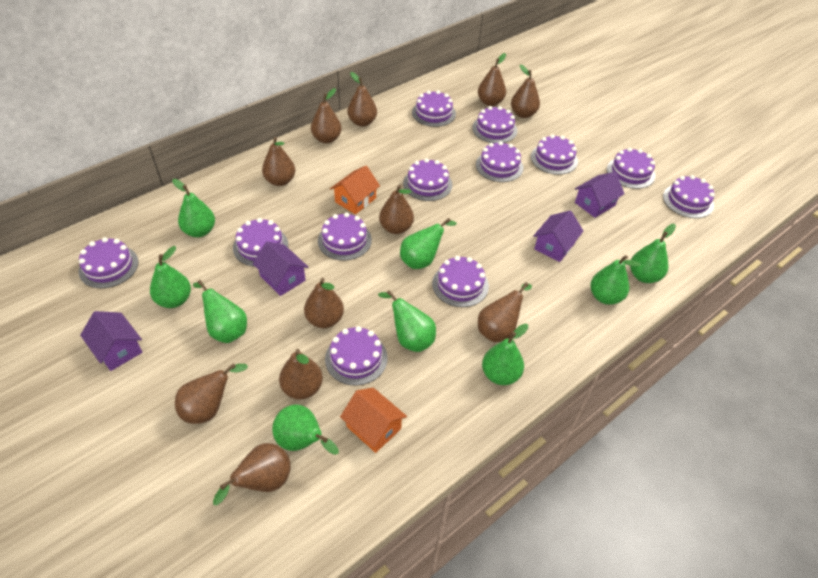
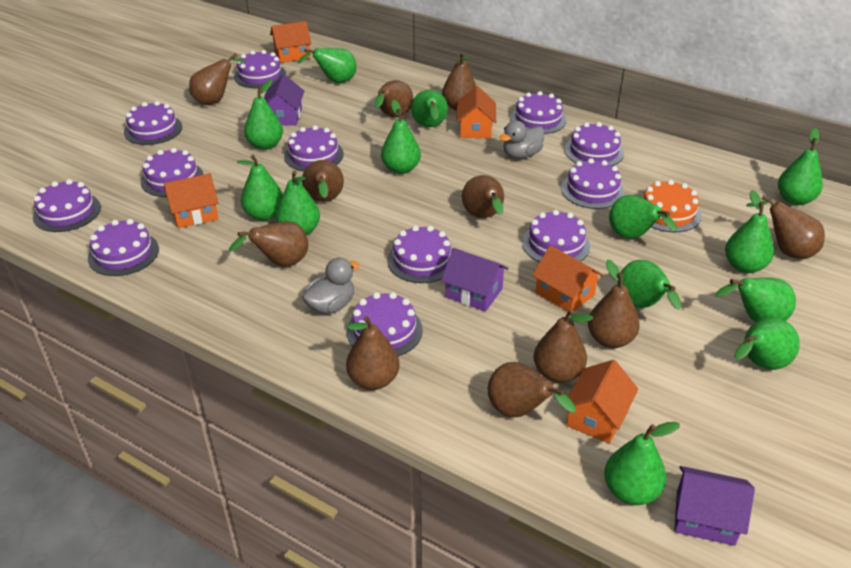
green pear: 9 -> 13
grey duck: 0 -> 2
orange cake: 0 -> 1
orange house: 2 -> 5
purple house: 4 -> 3

